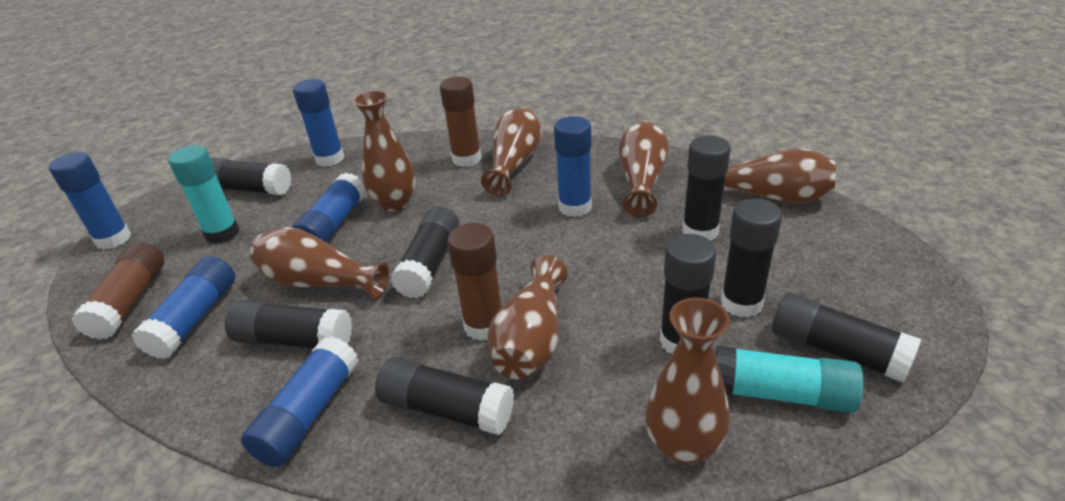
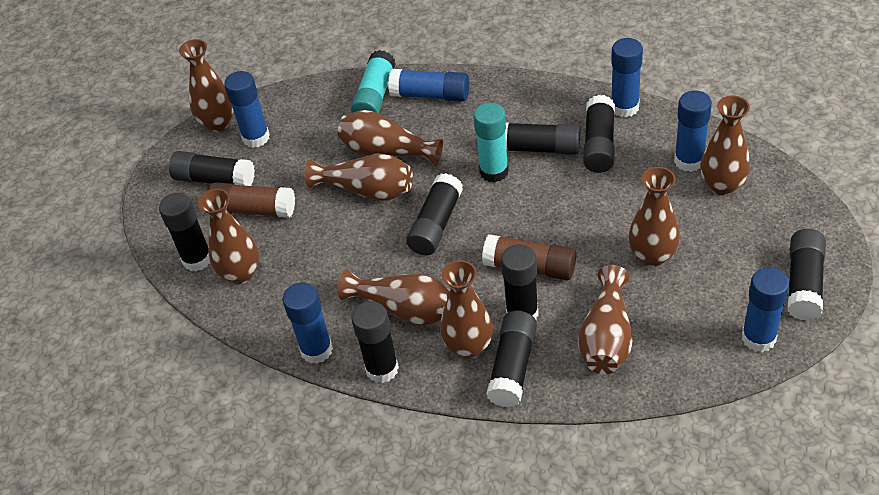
black glue stick: 8 -> 9
brown glue stick: 3 -> 2
brown vase: 7 -> 9

